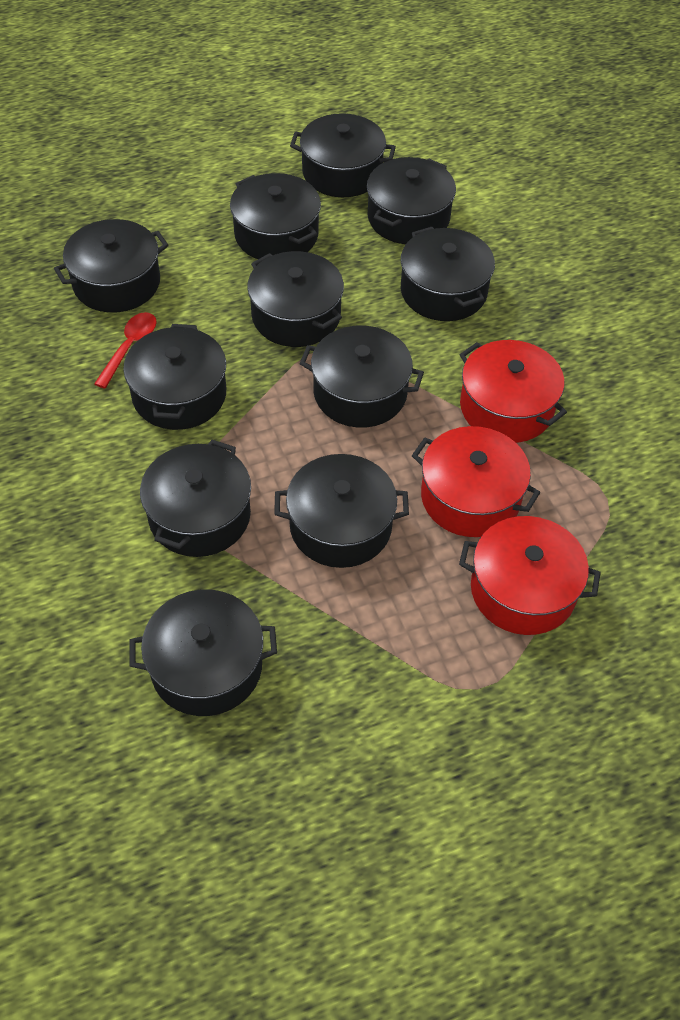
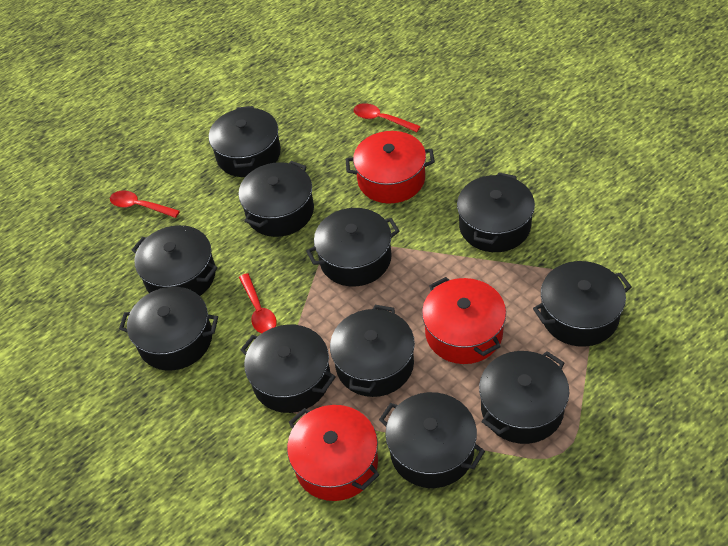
red spoon: 1 -> 3

